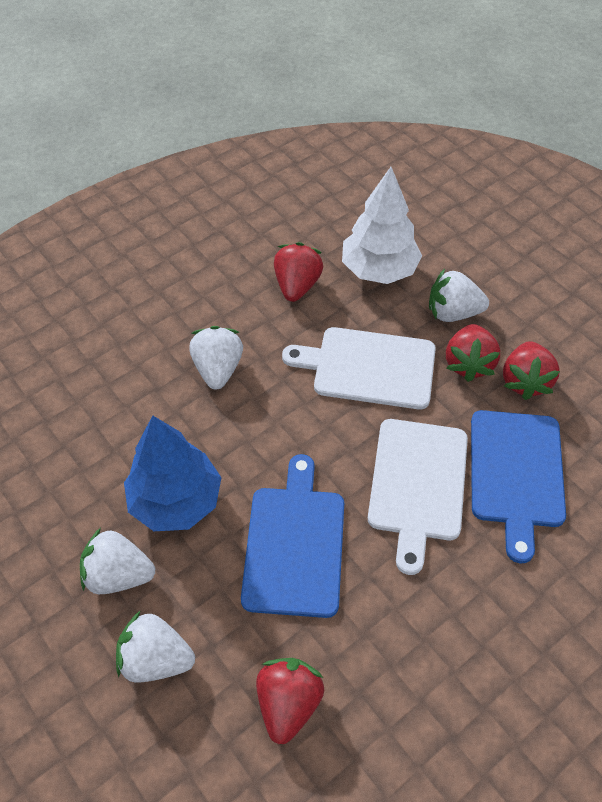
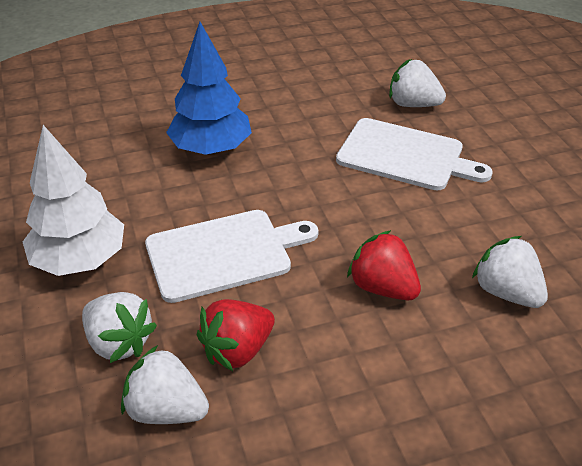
blue cutting board: 2 -> 0
red strawberry: 4 -> 2

